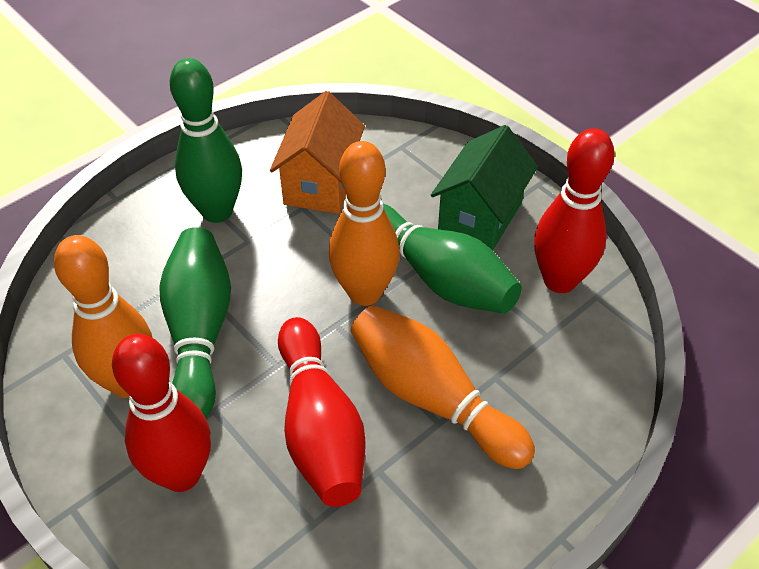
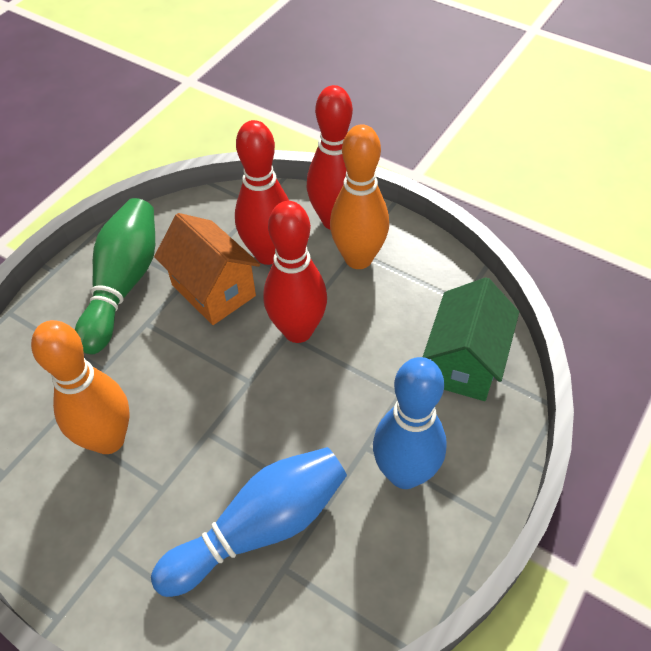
blue bowling pin: 0 -> 2
green bowling pin: 3 -> 1
orange bowling pin: 3 -> 2

